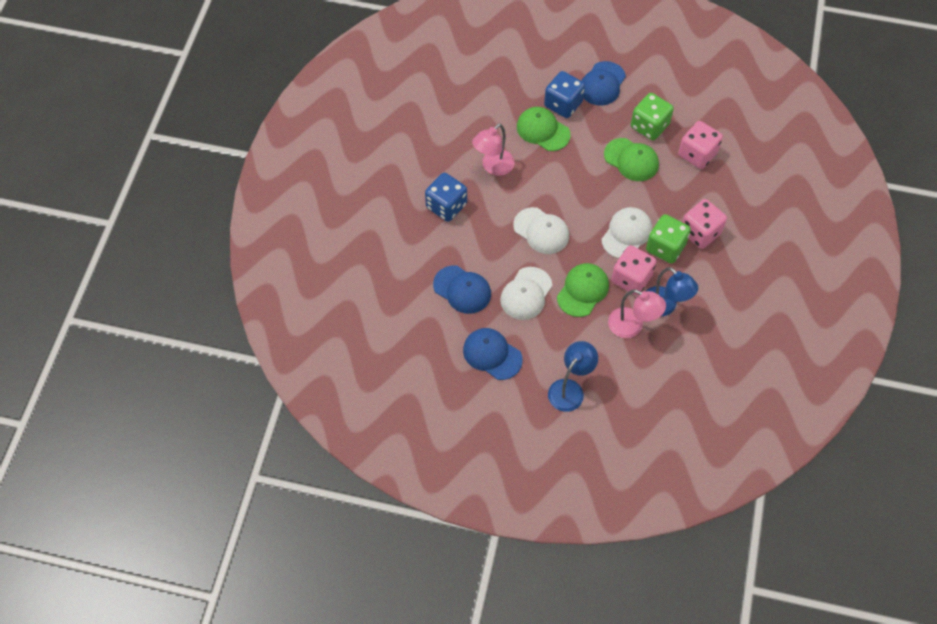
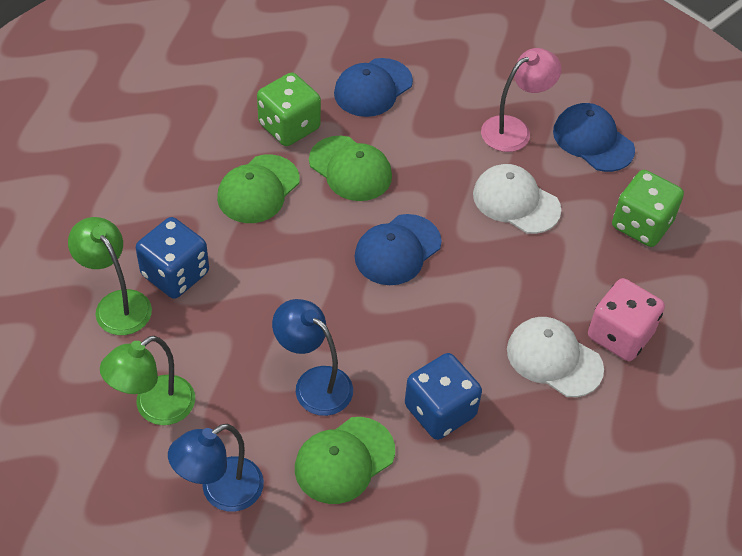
green lamp: 0 -> 2
pink dice: 3 -> 1
pink lamp: 2 -> 1
white cap: 3 -> 2

